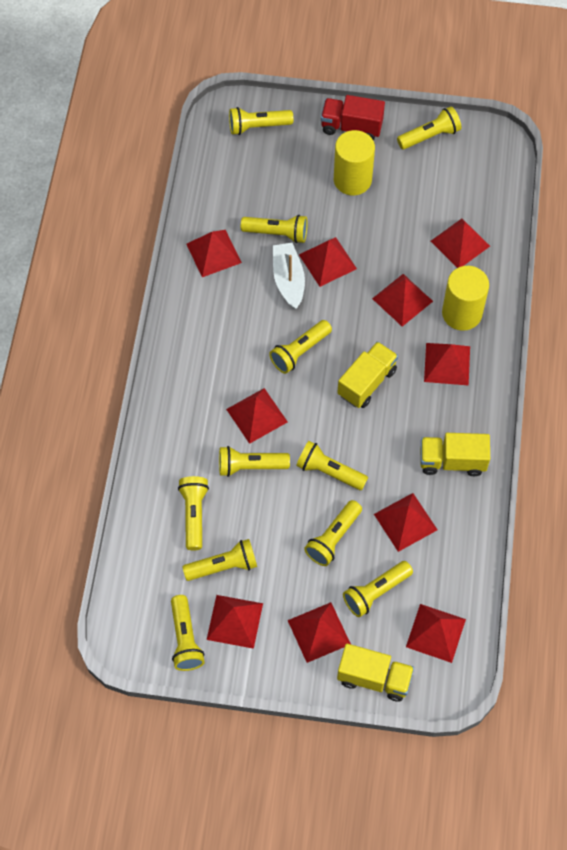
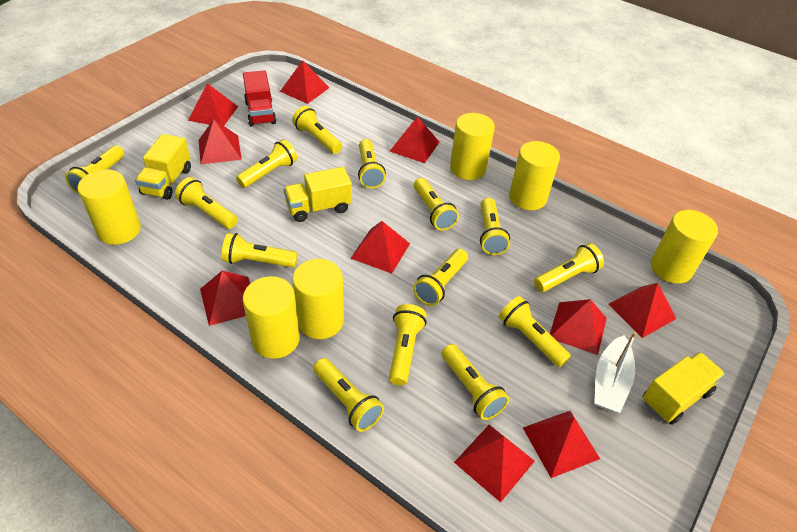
yellow cylinder: 2 -> 6
yellow flashlight: 11 -> 14

